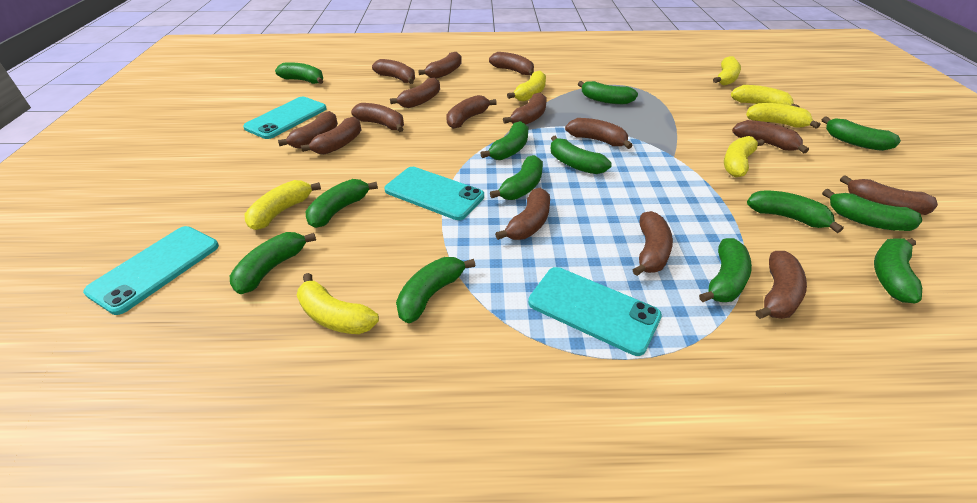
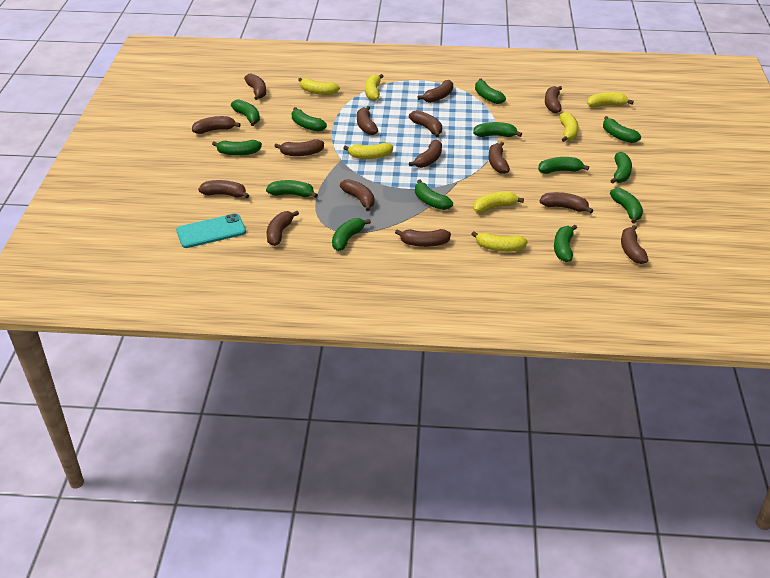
turquoise phone: 4 -> 1

